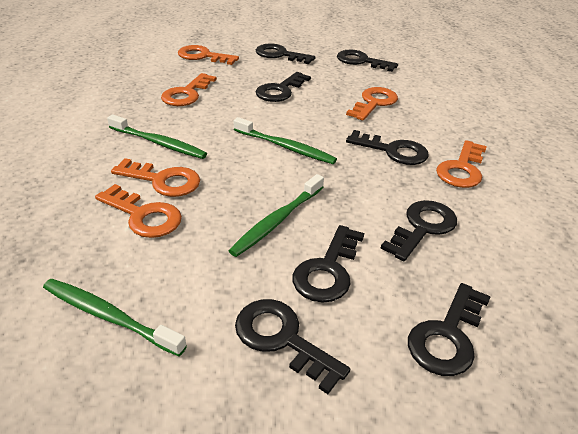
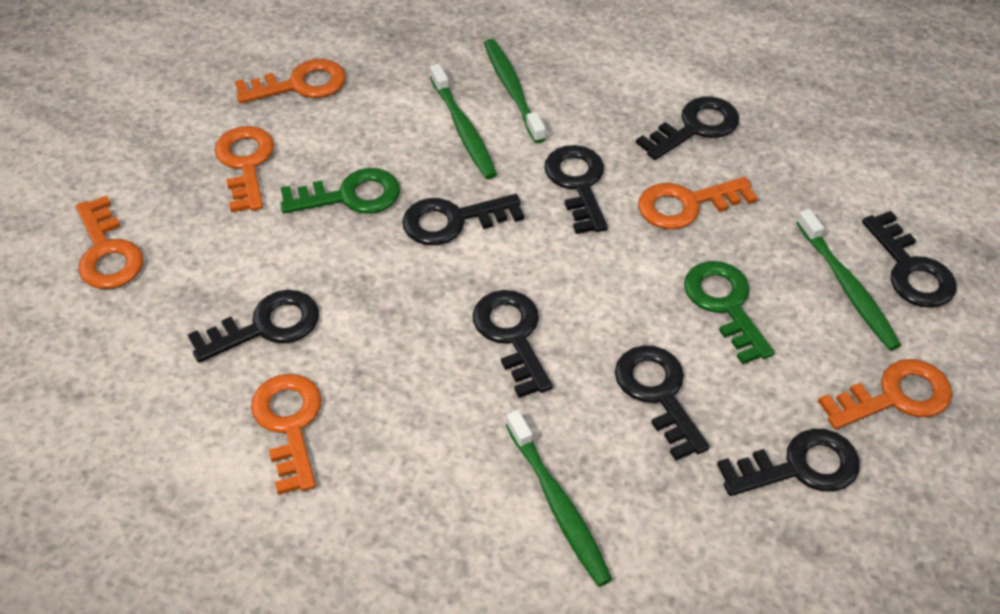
green key: 0 -> 2

